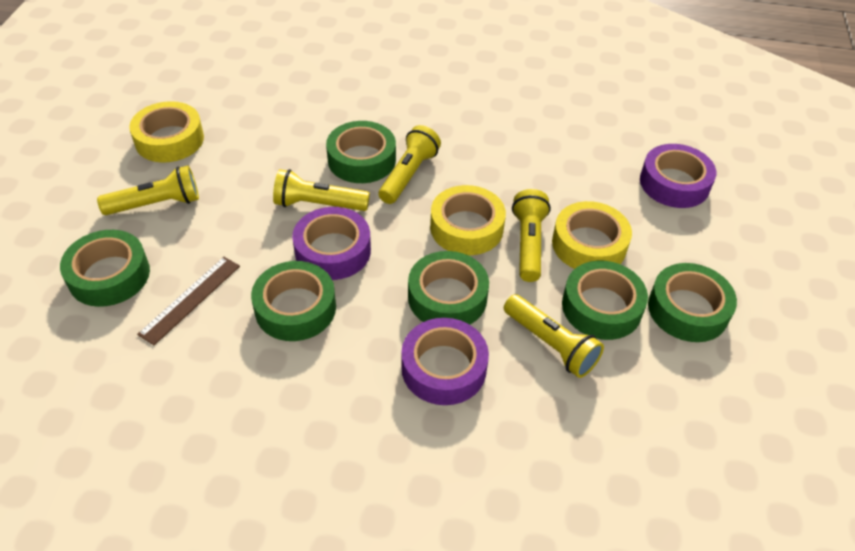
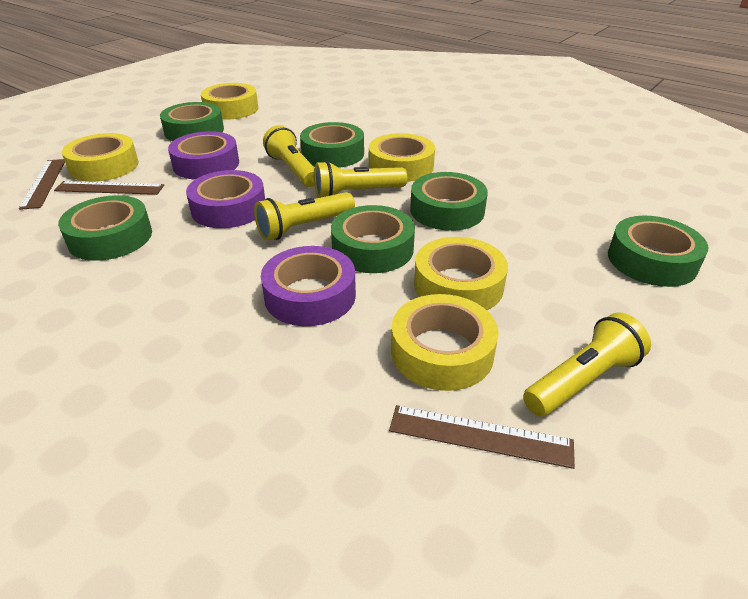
brown ruler: 1 -> 3
yellow flashlight: 5 -> 4
yellow tape: 3 -> 5

